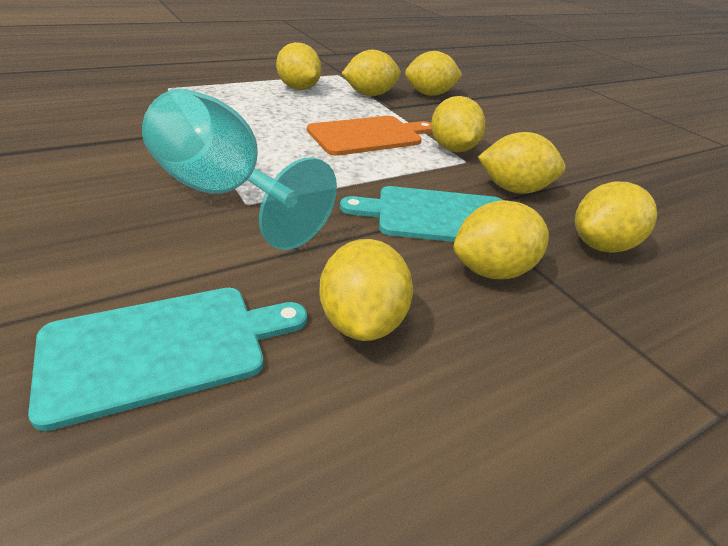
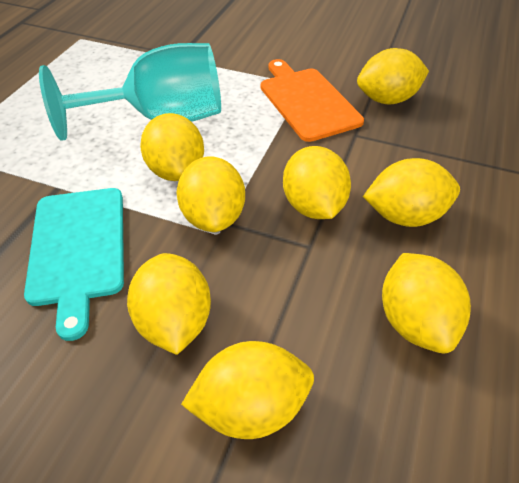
turquoise cutting board: 2 -> 1

